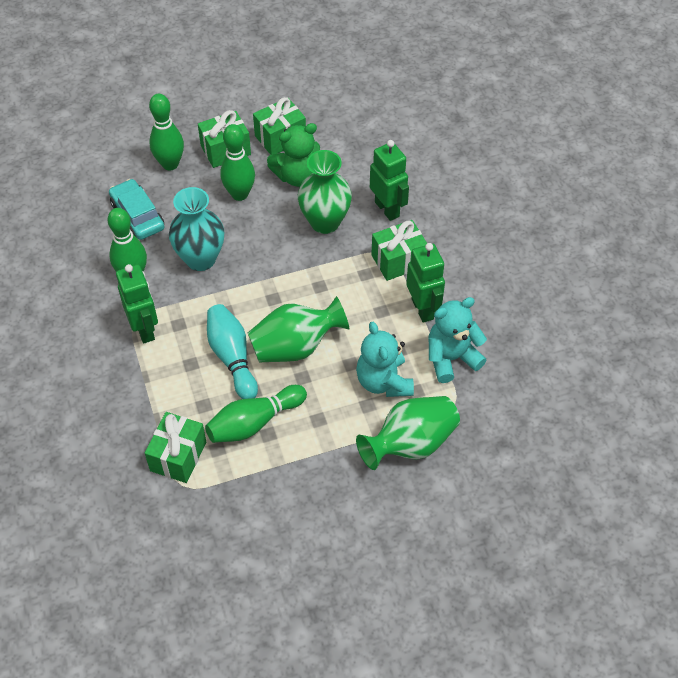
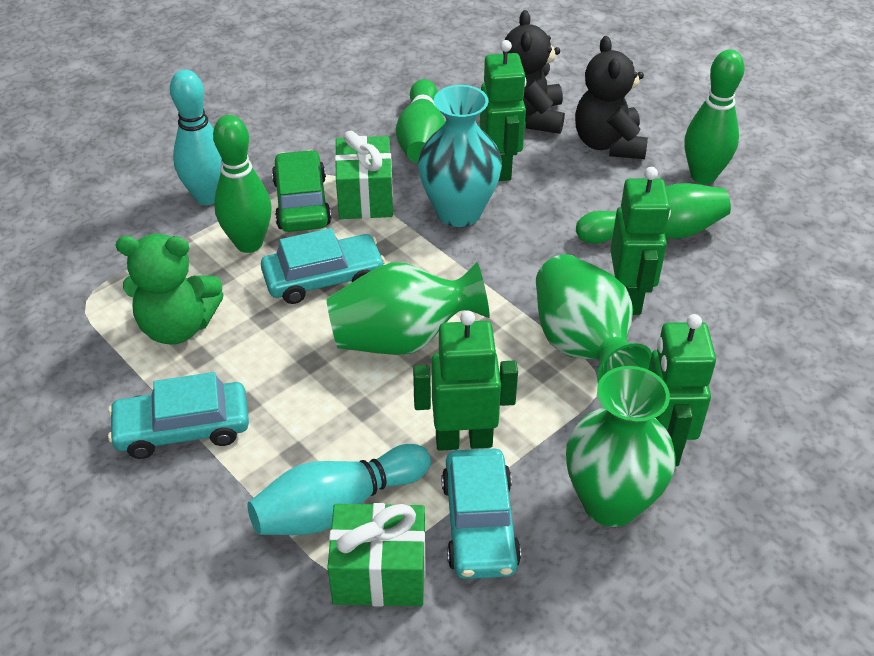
black teddy bear: 0 -> 2
green car: 0 -> 1
green gift: 4 -> 2
green robot: 3 -> 4
turquoise bowling pin: 1 -> 2
turquoise car: 1 -> 3
turquoise teddy bear: 2 -> 0

